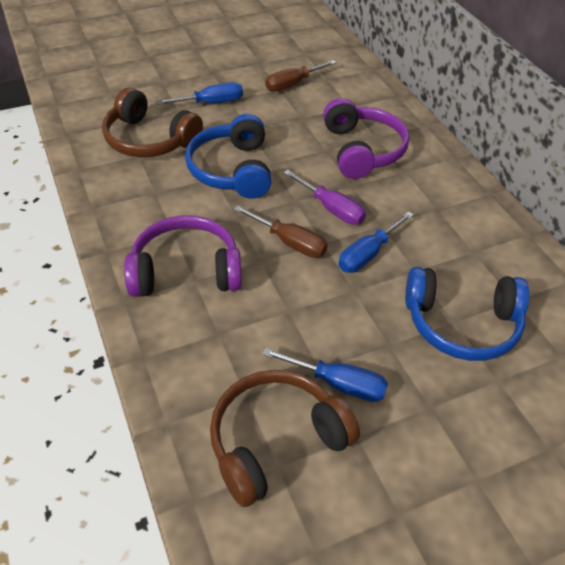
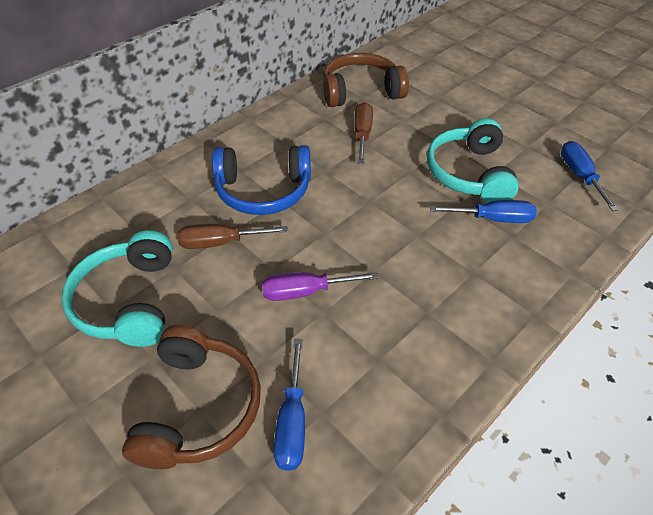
blue headphones: 2 -> 1
purple headphones: 2 -> 0
turquoise headphones: 0 -> 2

